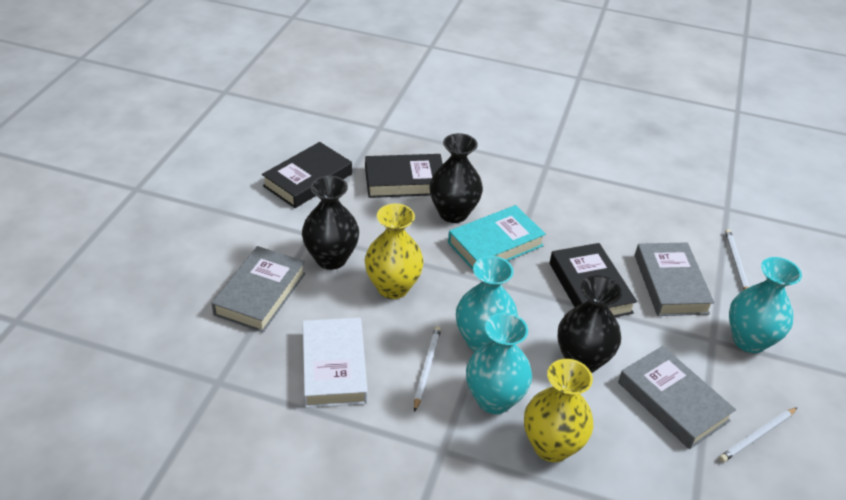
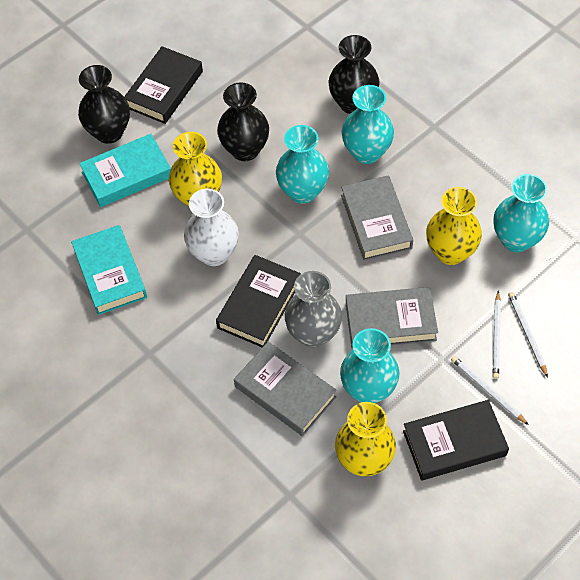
grey vase: 0 -> 1
turquoise book: 1 -> 2
turquoise vase: 3 -> 4
white book: 1 -> 0
white vase: 0 -> 1
yellow vase: 2 -> 3

